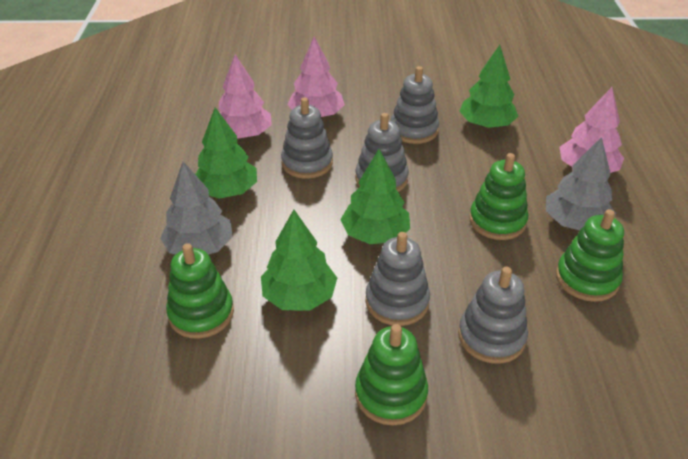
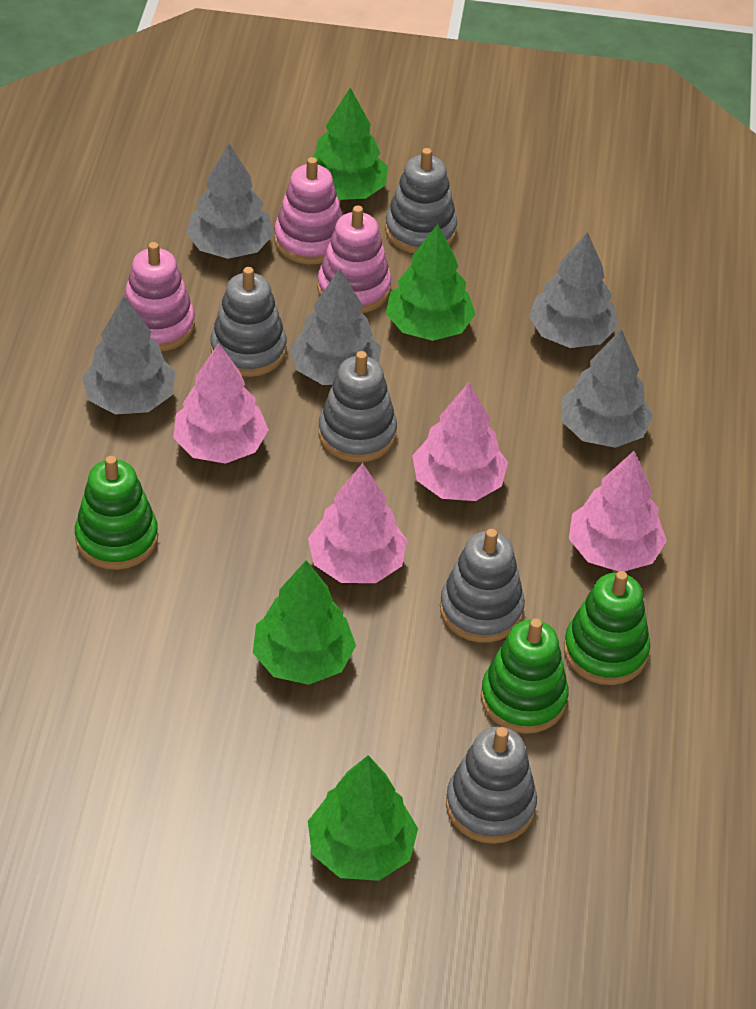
green stacking toy: 4 -> 3
grey tree: 2 -> 5
pink stacking toy: 0 -> 3
pink tree: 3 -> 4

